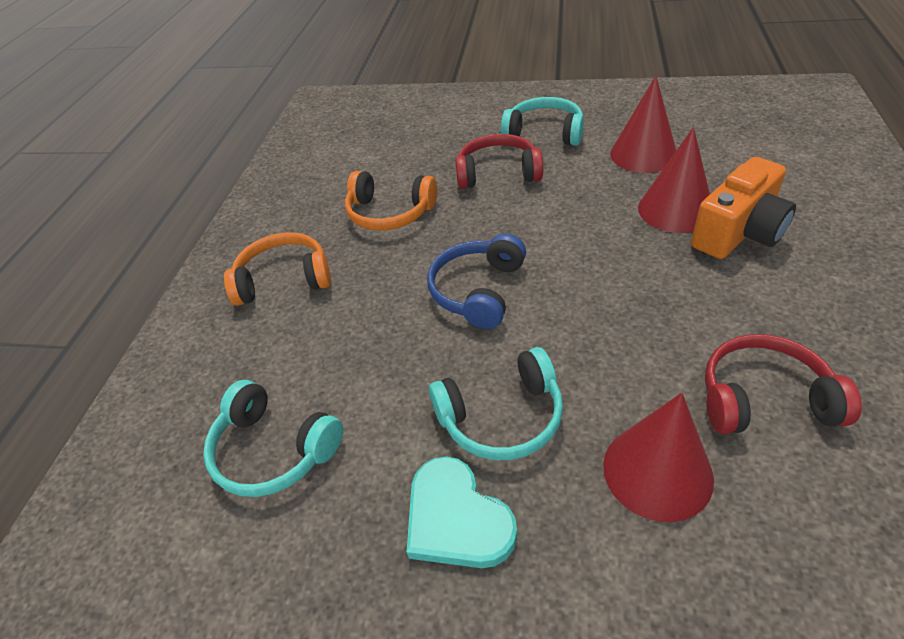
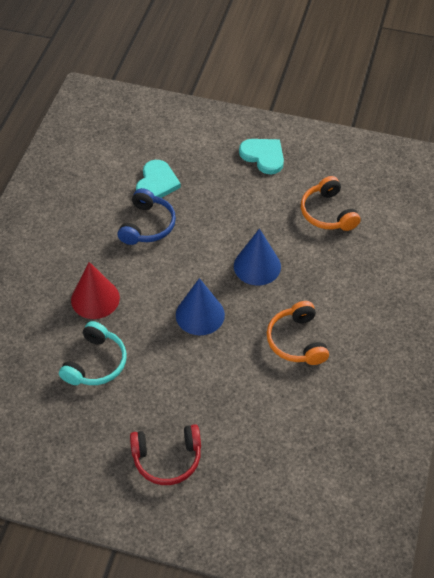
blue cone: 0 -> 2
orange camera: 1 -> 0
red cone: 3 -> 1
red headphones: 2 -> 1
turquoise headphones: 3 -> 1
turquoise heart: 1 -> 2

